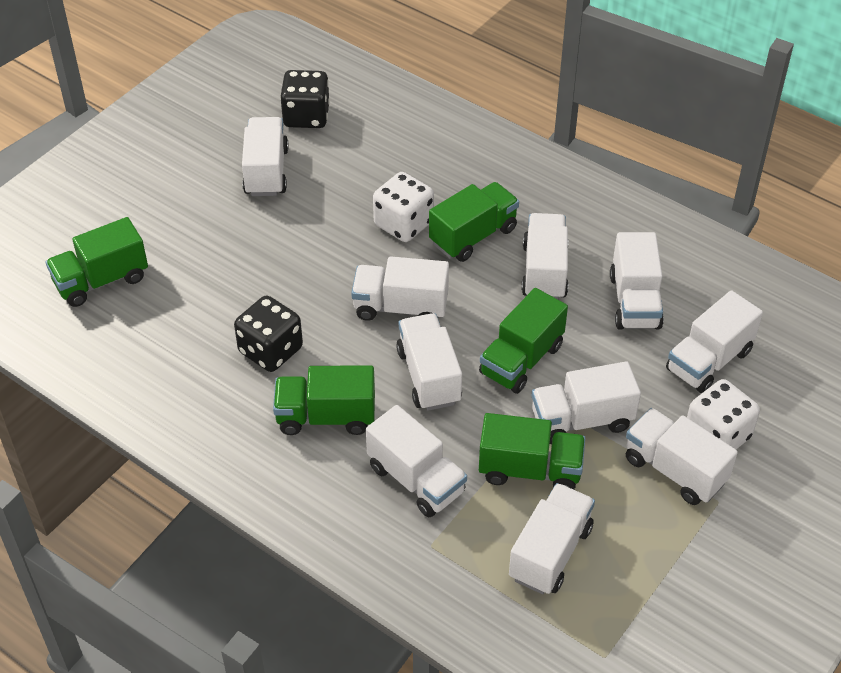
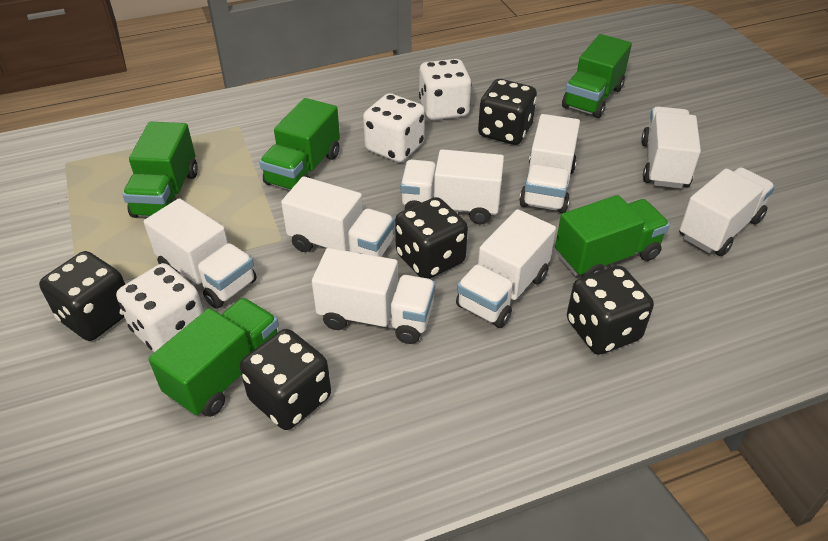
black dice: 2 -> 5
white dice: 2 -> 3
white truck: 10 -> 8

